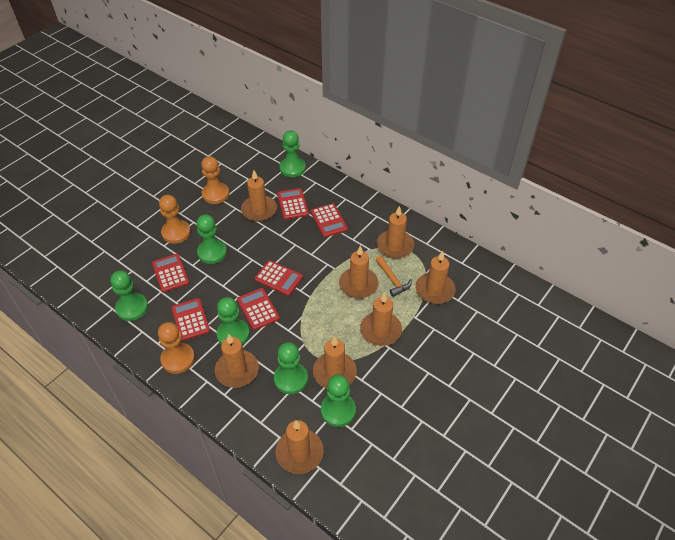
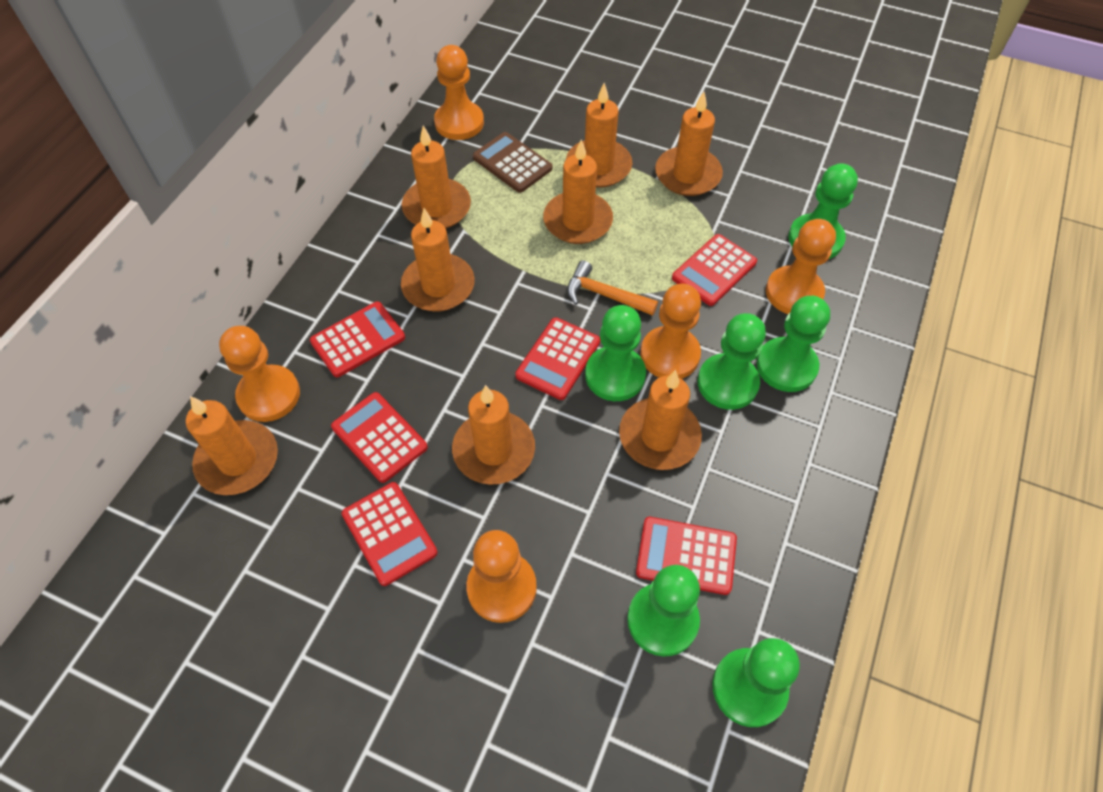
brown calculator: 0 -> 1
orange pawn: 3 -> 5

